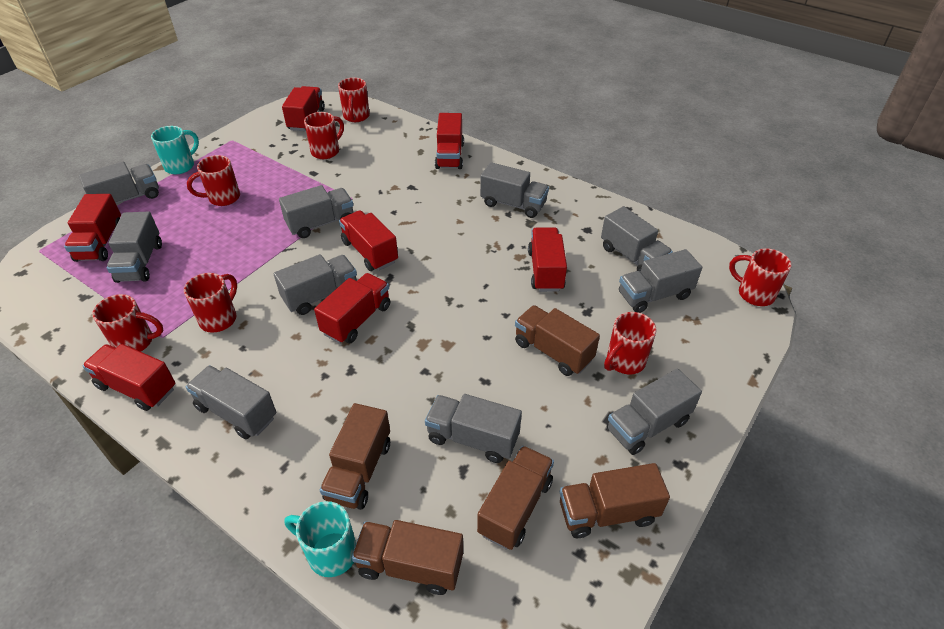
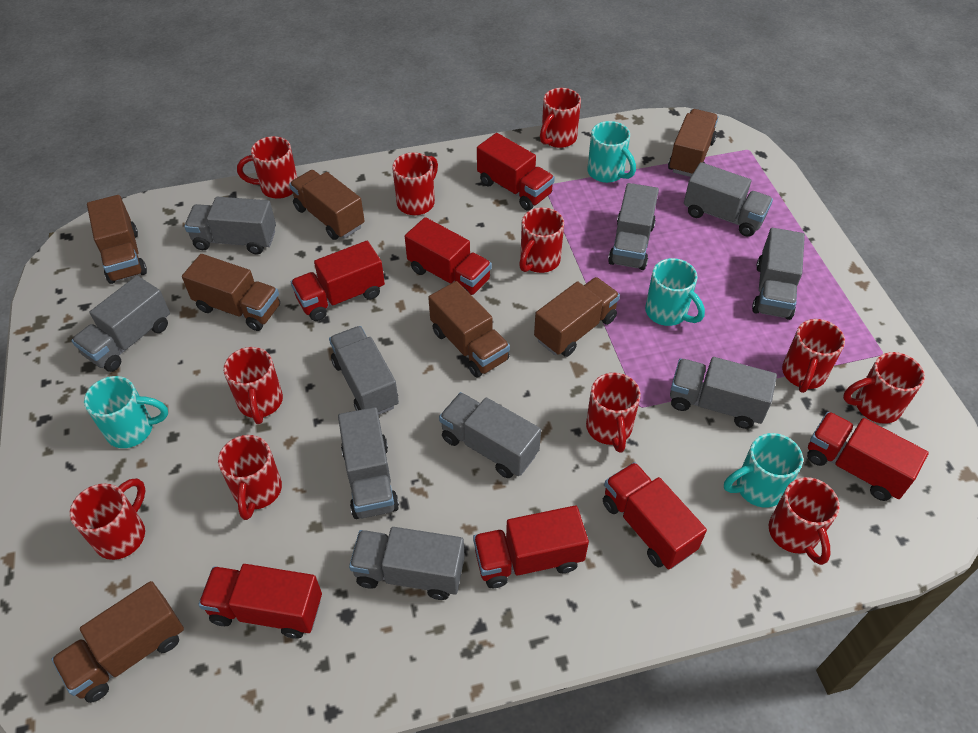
brown truck: 5 -> 7
red mug: 7 -> 11
turquoise mug: 2 -> 4

